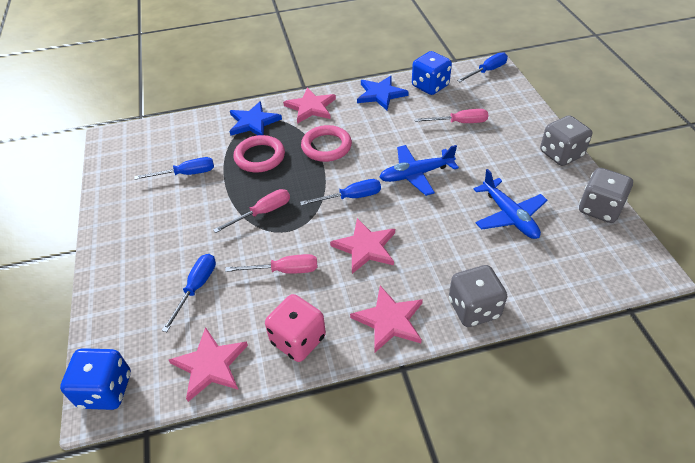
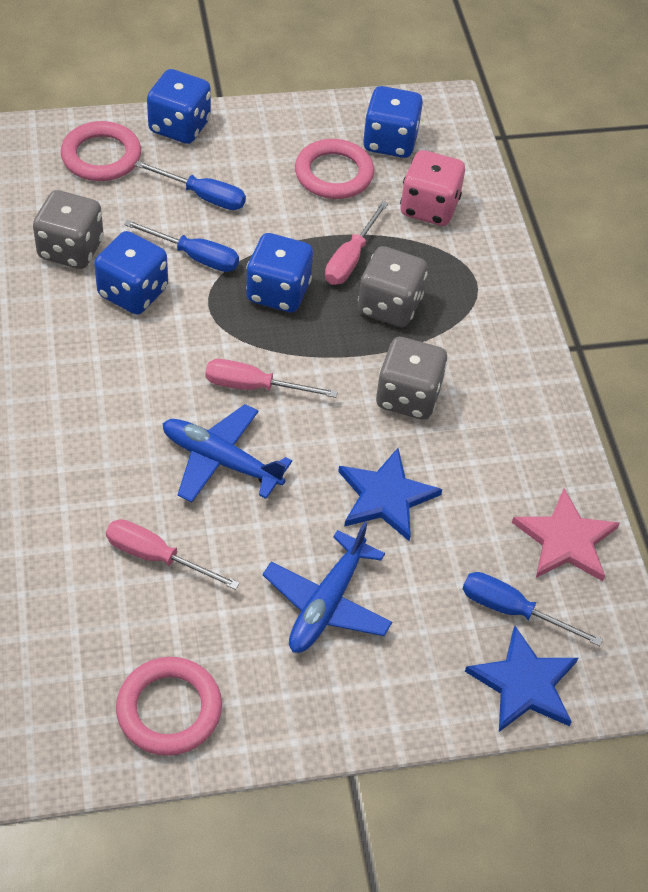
blue dice: 2 -> 4
blue screwdriver: 4 -> 3
pink ring: 2 -> 3
pink star: 4 -> 1

